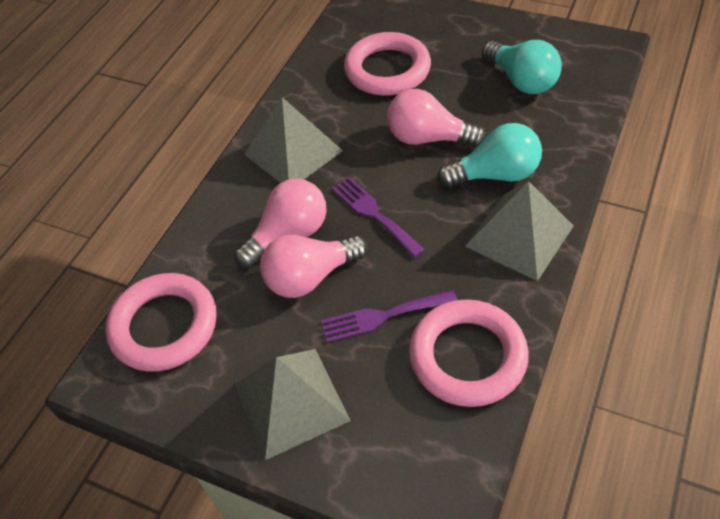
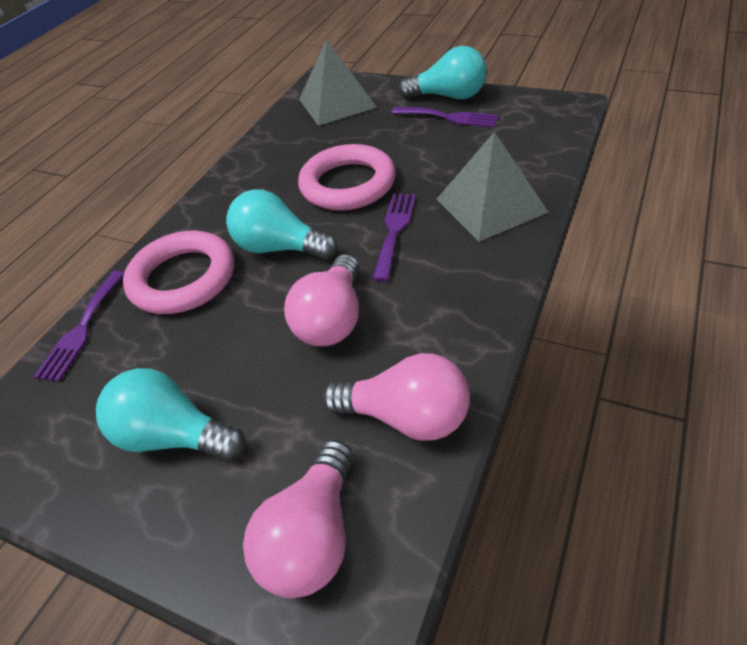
grey pyramid: 3 -> 2
pink ring: 3 -> 2
purple fork: 2 -> 3
turquoise light bulb: 2 -> 3

